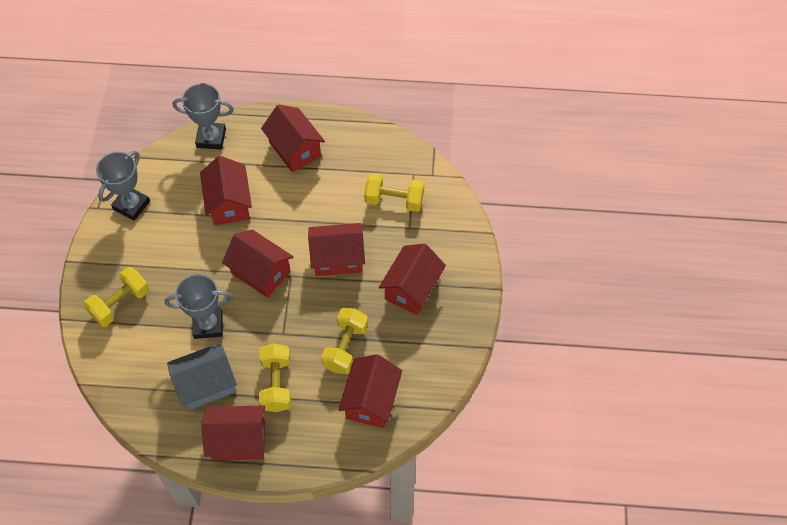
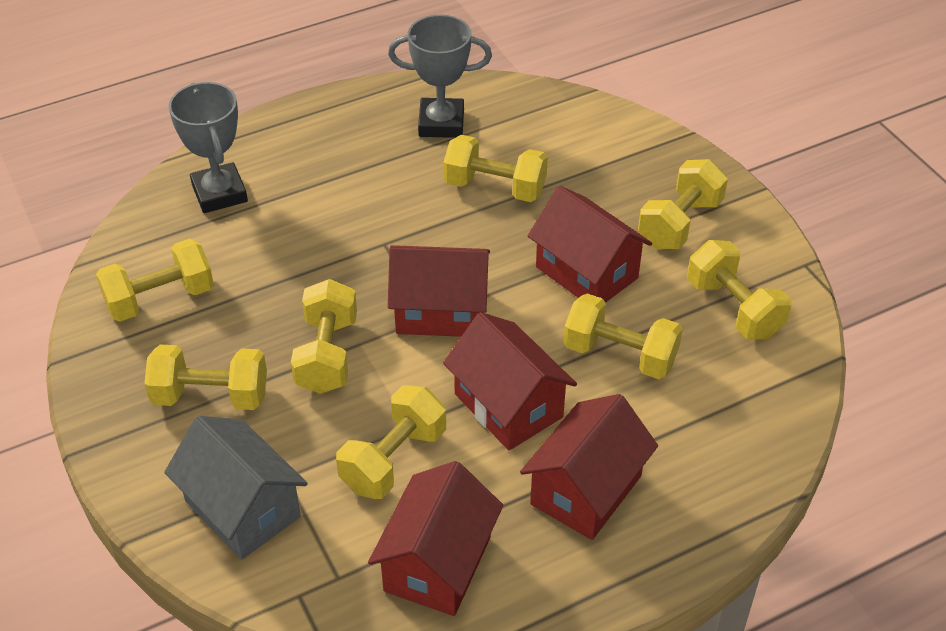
grey trophy: 3 -> 2
red house: 7 -> 5
yellow dumbbell: 4 -> 8

